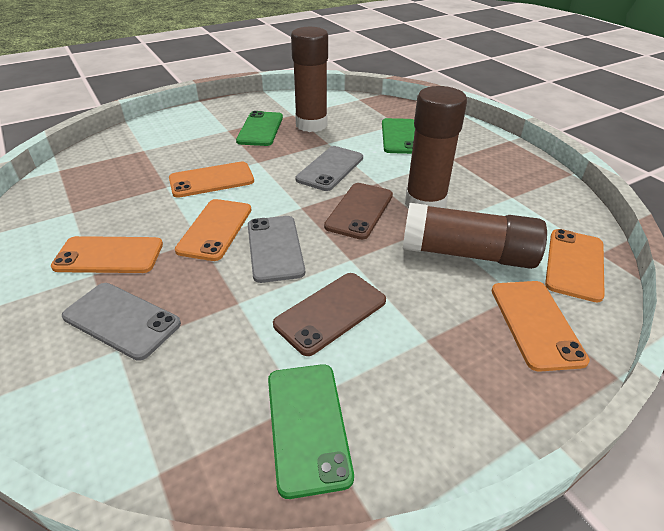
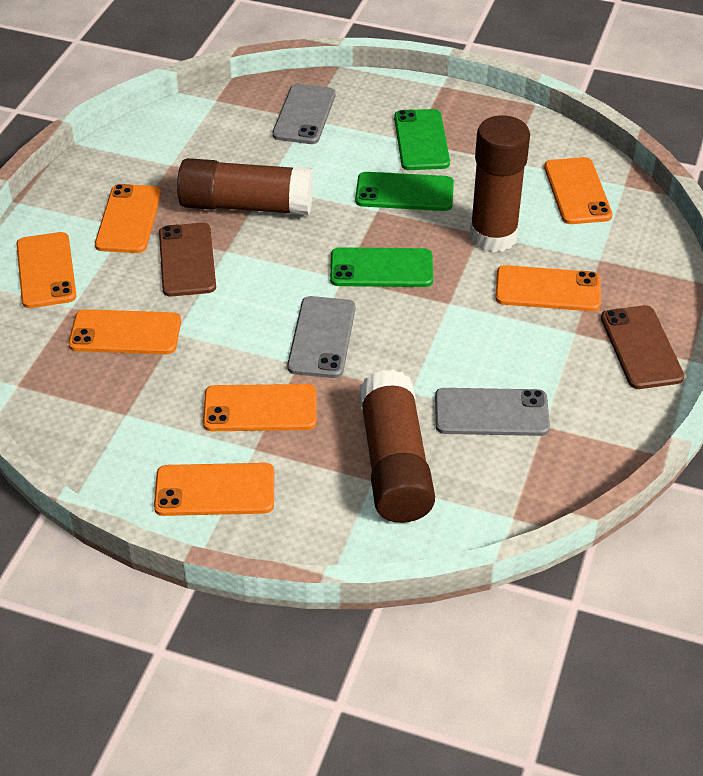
orange phone: 5 -> 7

